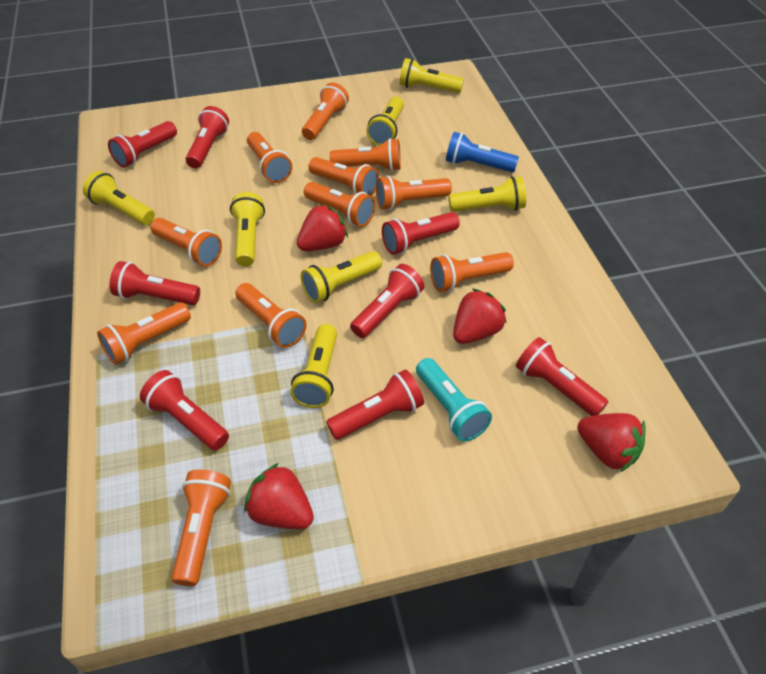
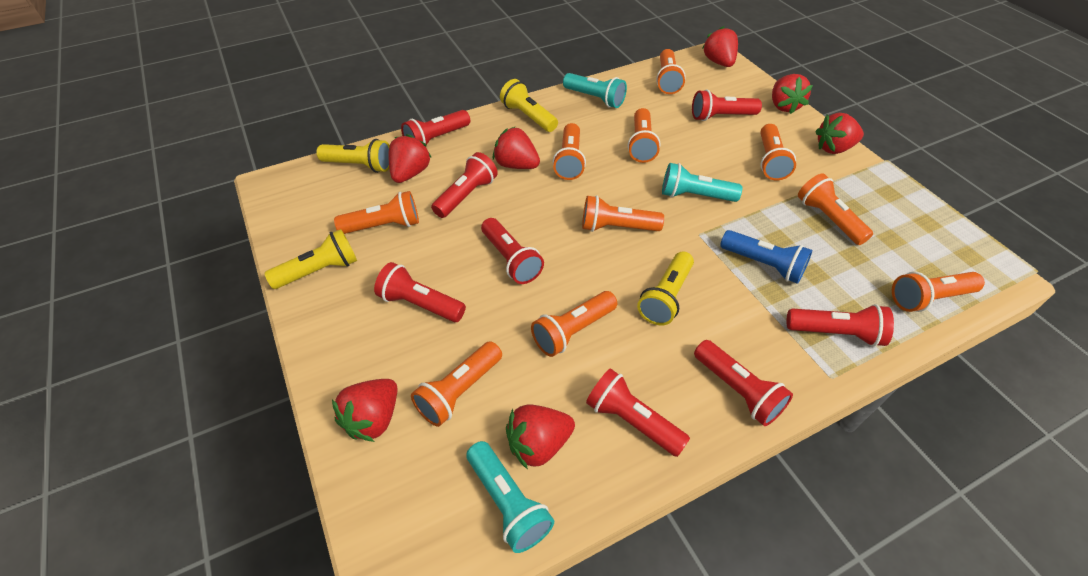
orange flashlight: 11 -> 10
red strawberry: 4 -> 7
turquoise flashlight: 1 -> 3
yellow flashlight: 7 -> 4

